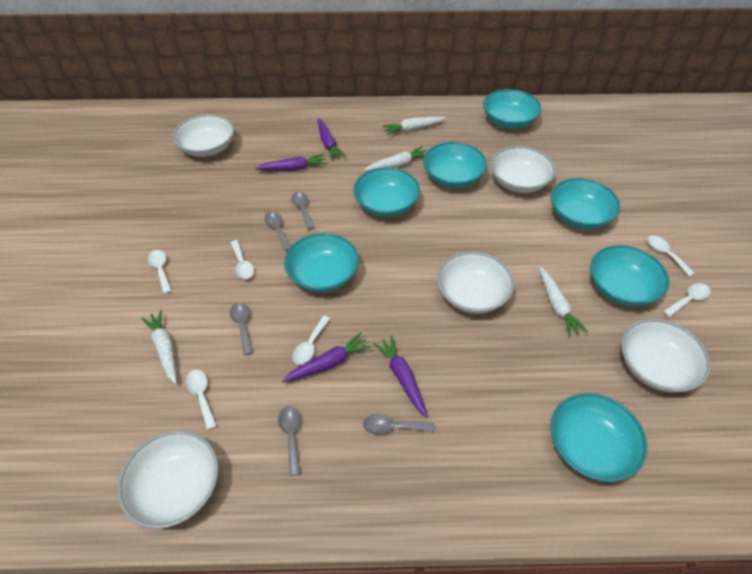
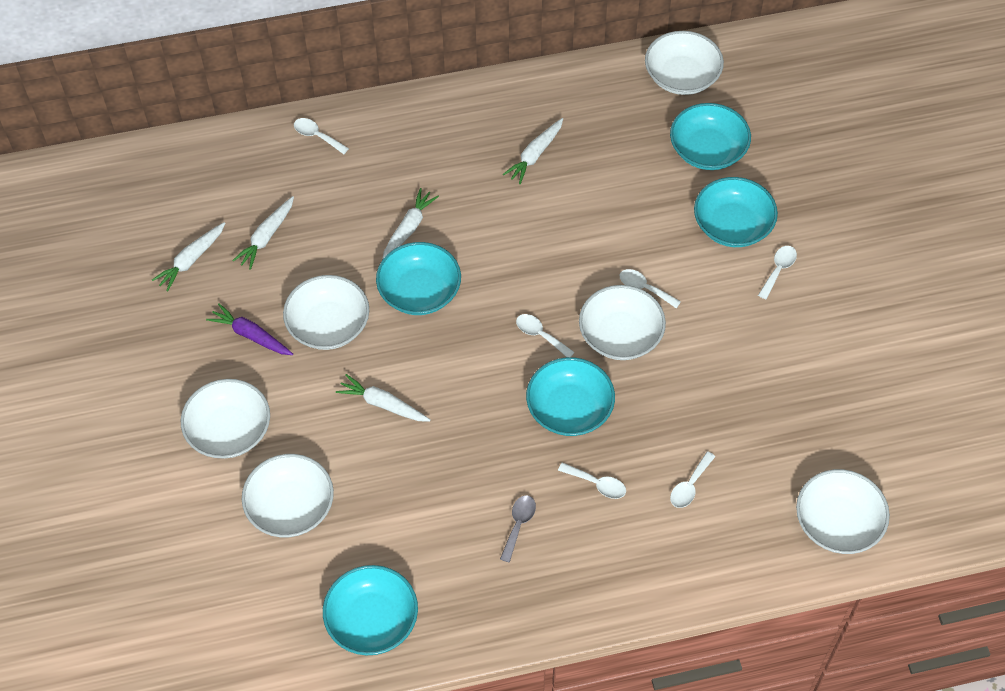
grey spoon: 5 -> 1
purple carrot: 4 -> 1
turquoise bowl: 7 -> 5
white bowl: 5 -> 6
white carrot: 4 -> 5

